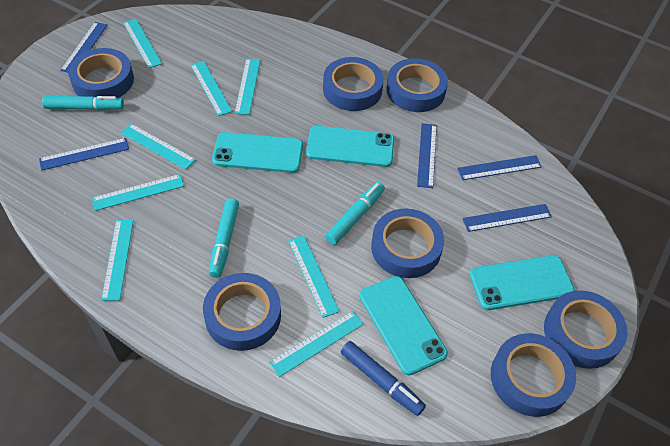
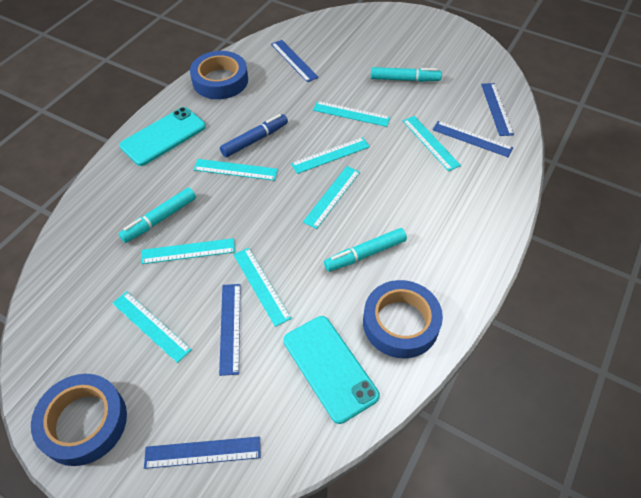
blue tape: 7 -> 3
turquoise phone: 4 -> 2

